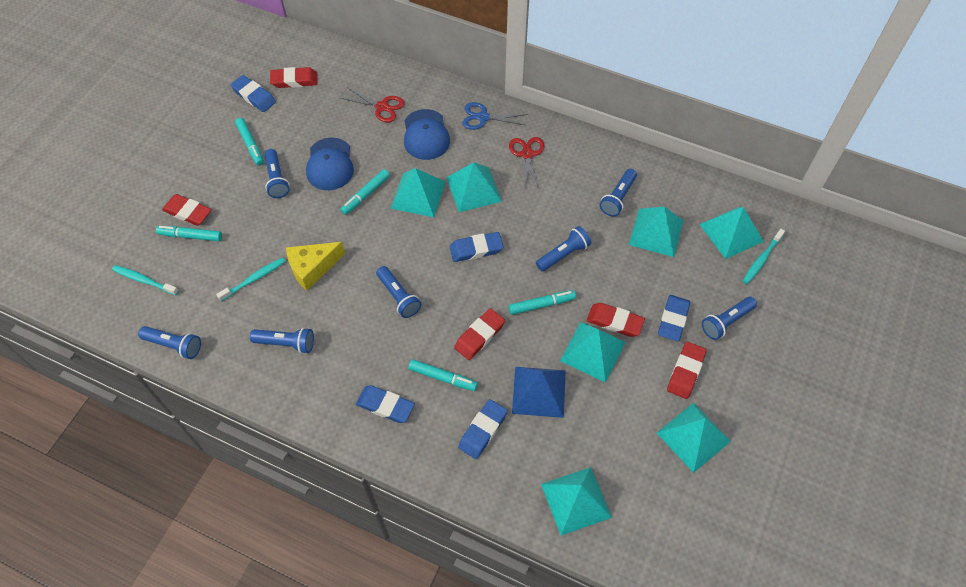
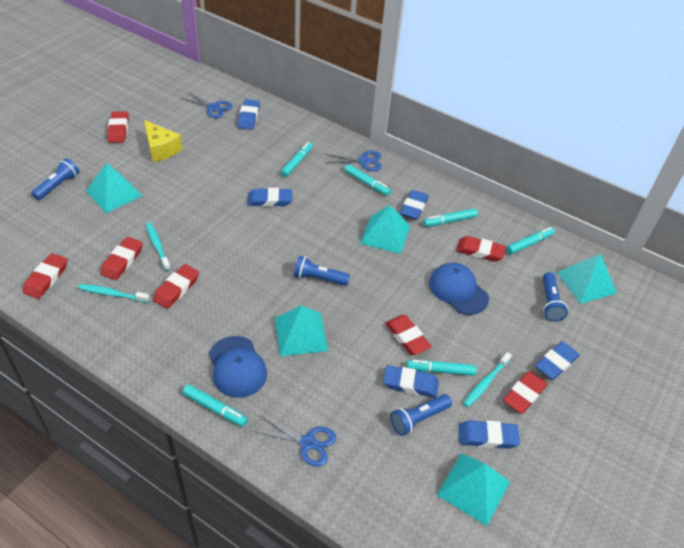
blue eraser: 5 -> 6
blue flashlight: 7 -> 4
blue pyramid: 1 -> 0
blue scissors: 1 -> 3
red eraser: 5 -> 7
red scissors: 2 -> 0
turquoise marker: 5 -> 6
turquoise pyramid: 7 -> 5

